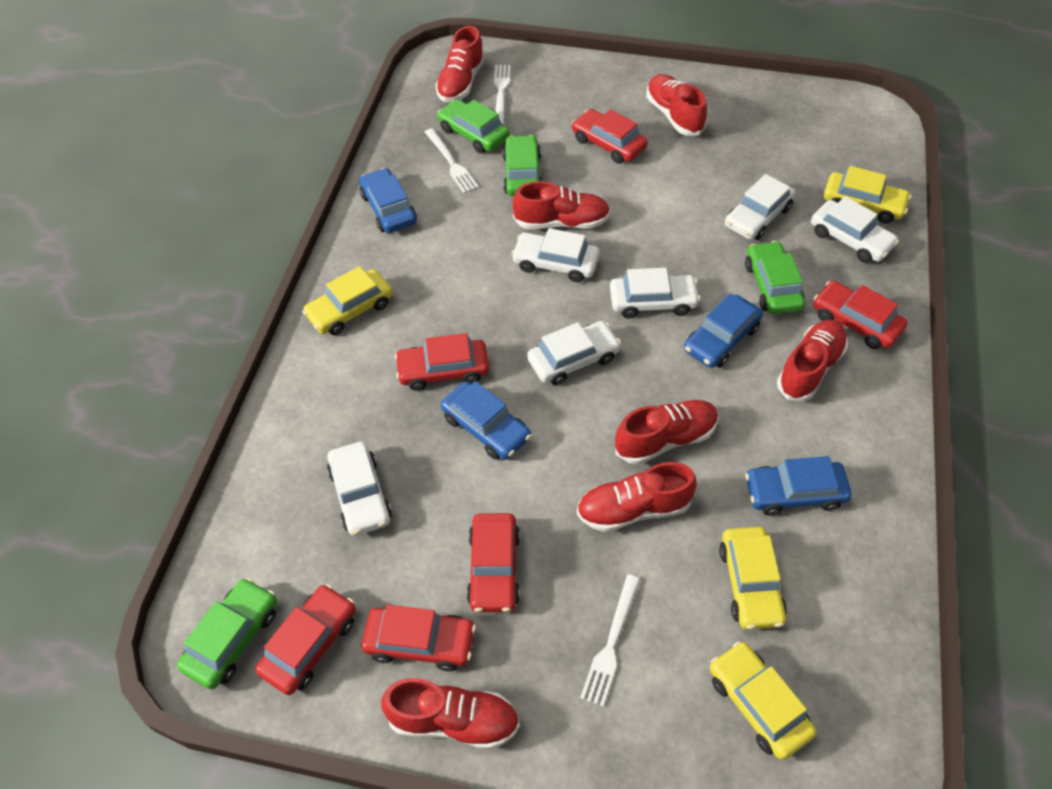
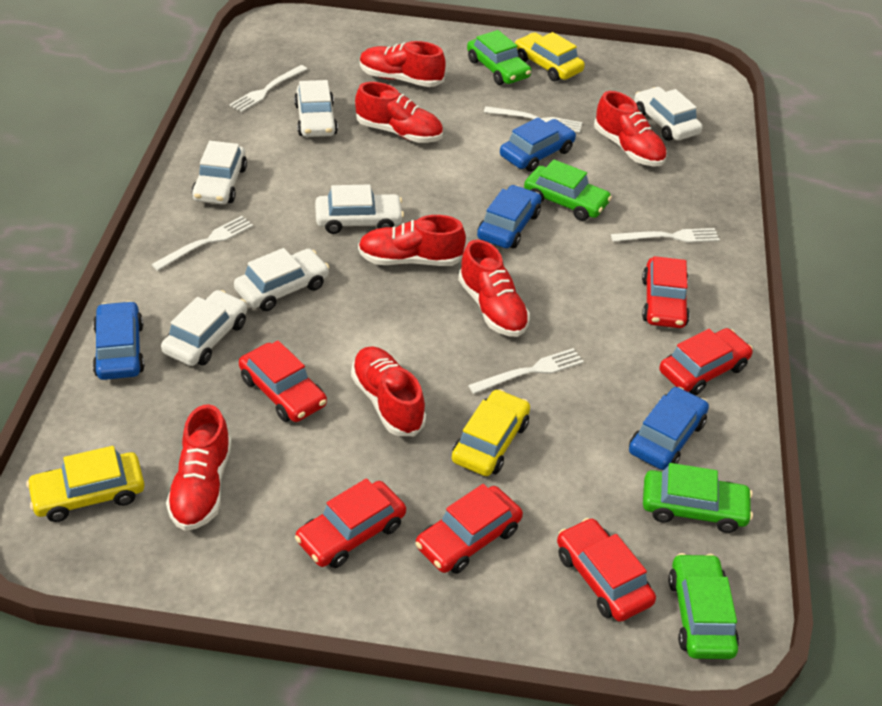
white fork: 3 -> 5
yellow car: 4 -> 3

